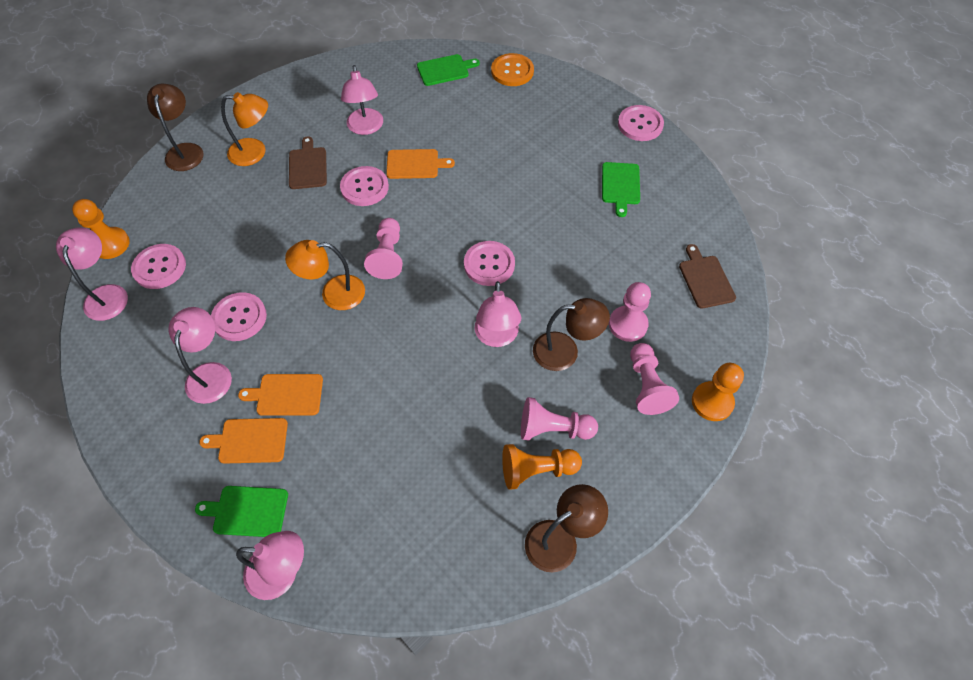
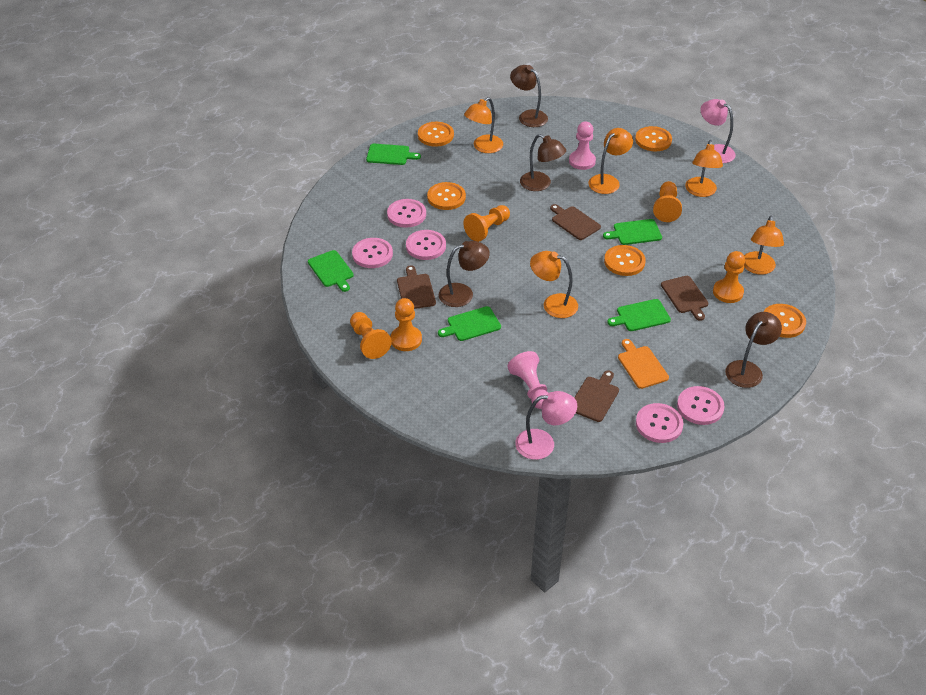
brown cutting board: 2 -> 4
brown lamp: 3 -> 4
green cutting board: 3 -> 5
orange button: 1 -> 5
orange cutting board: 3 -> 1
orange lamp: 2 -> 5
orange pawn: 3 -> 5
pink lamp: 5 -> 2
pink pawn: 4 -> 2

